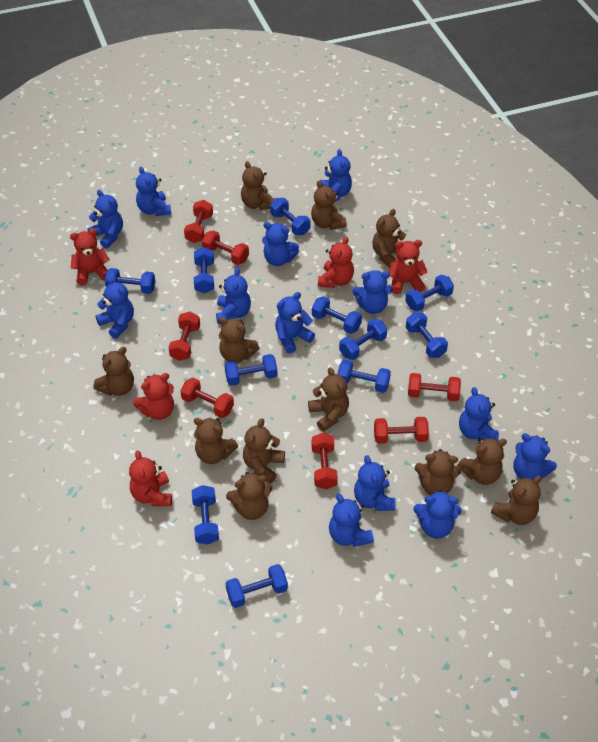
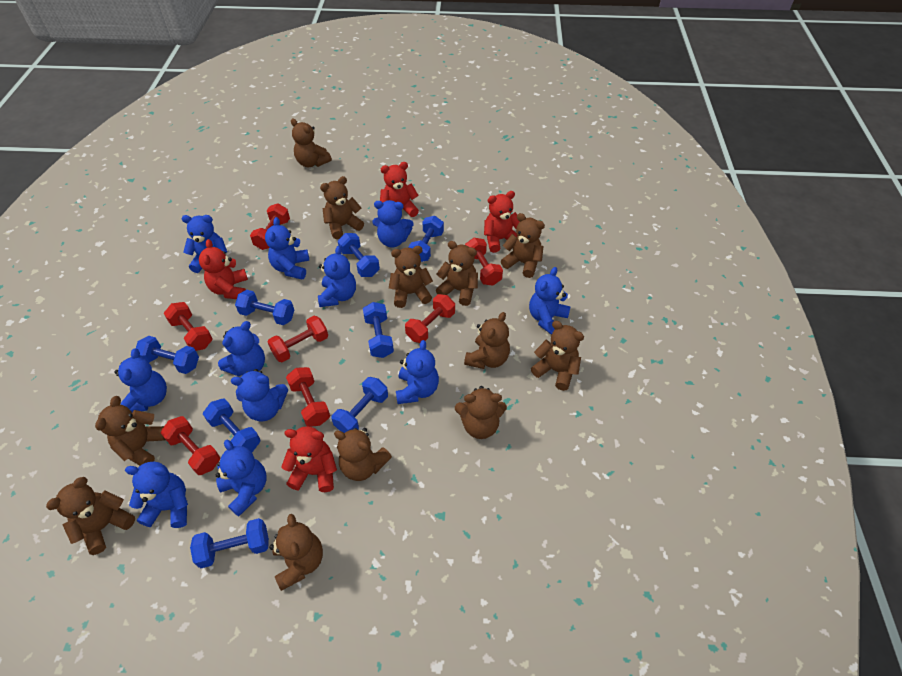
blue dumbbell: 11 -> 8
blue teddy bear: 13 -> 11
red teddy bear: 5 -> 4

